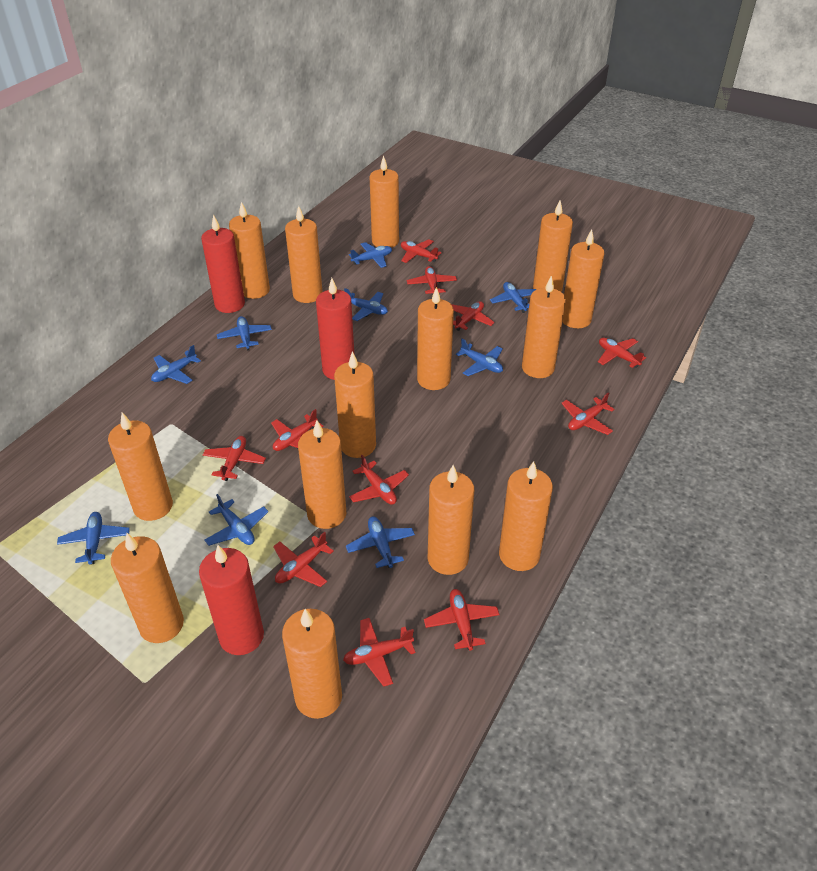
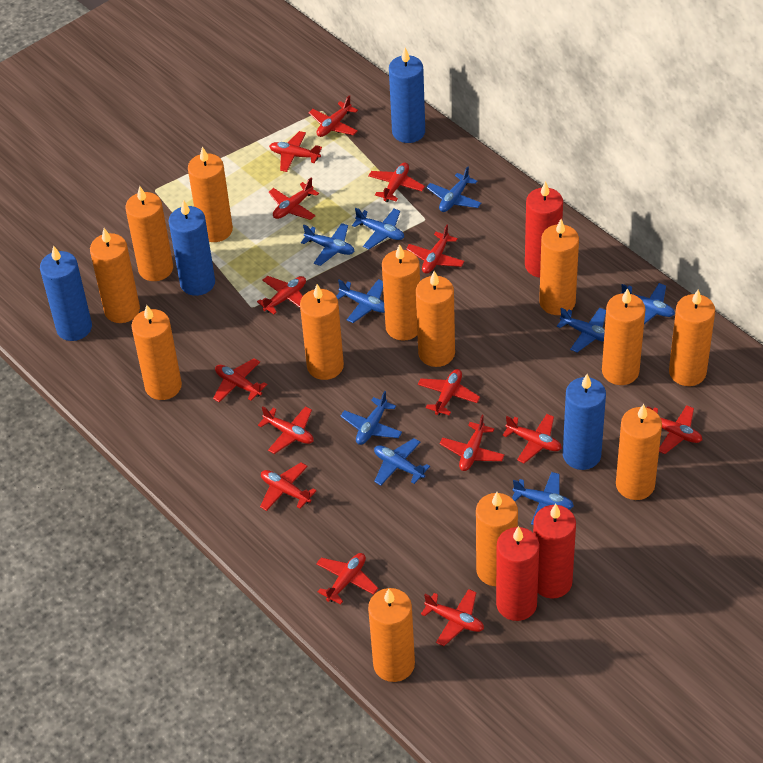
blue candle: 0 -> 4
orange candle: 14 -> 13
red plane: 11 -> 15

